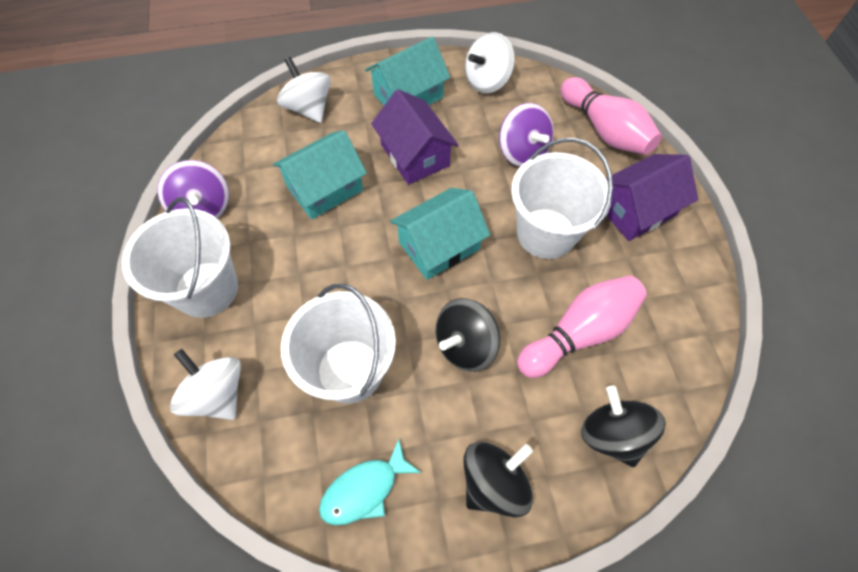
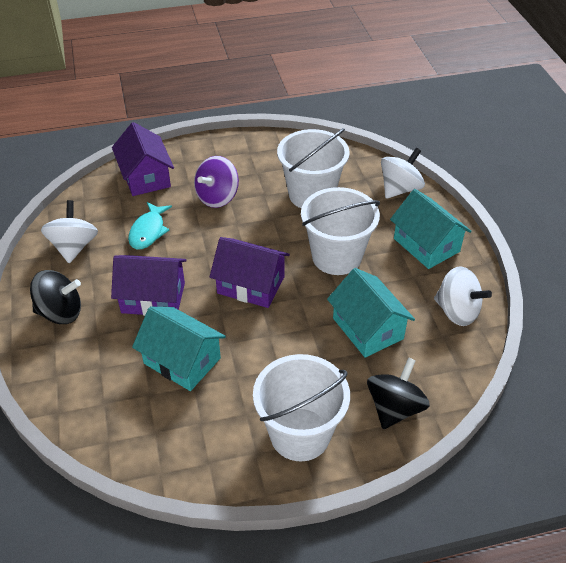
black spinning top: 3 -> 2
pink bowling pin: 2 -> 0
purple house: 2 -> 3
purple spinning top: 2 -> 1

